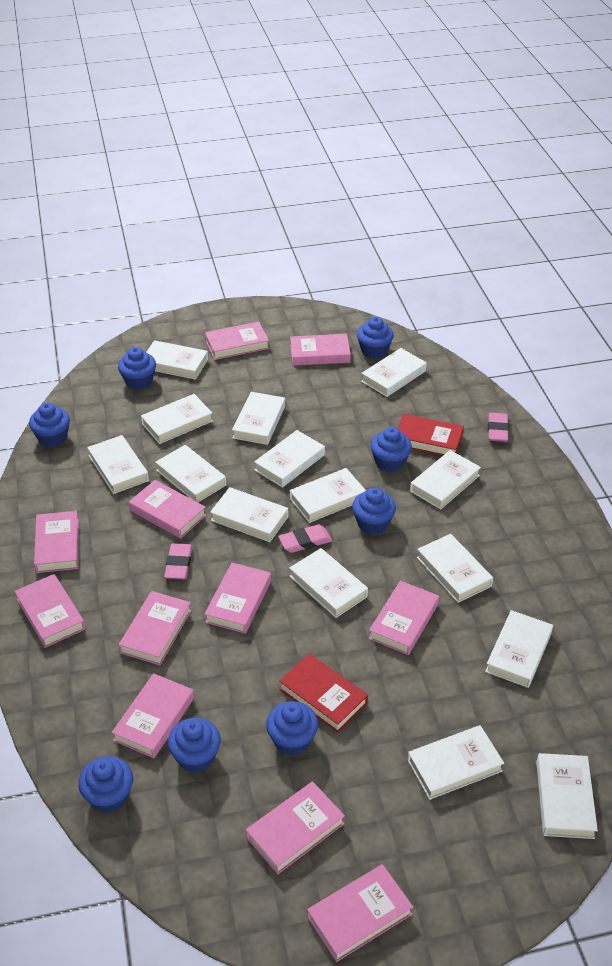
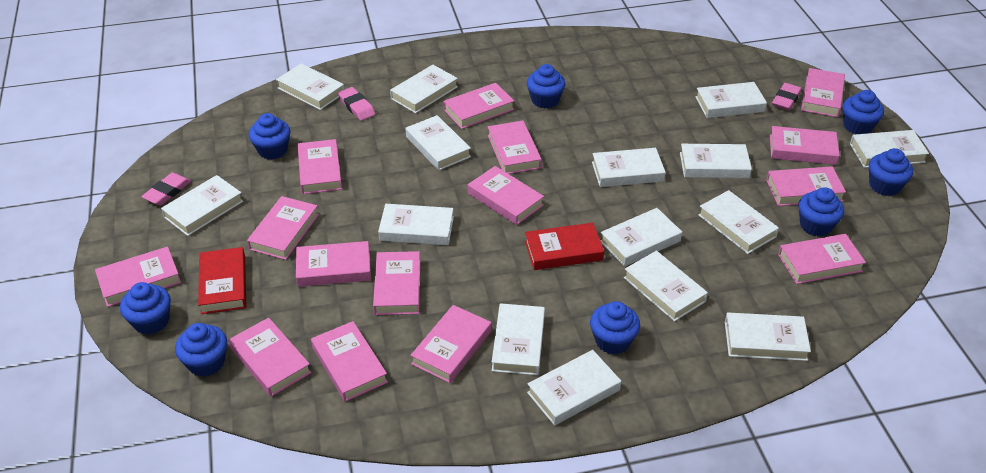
pink book: 11 -> 15

